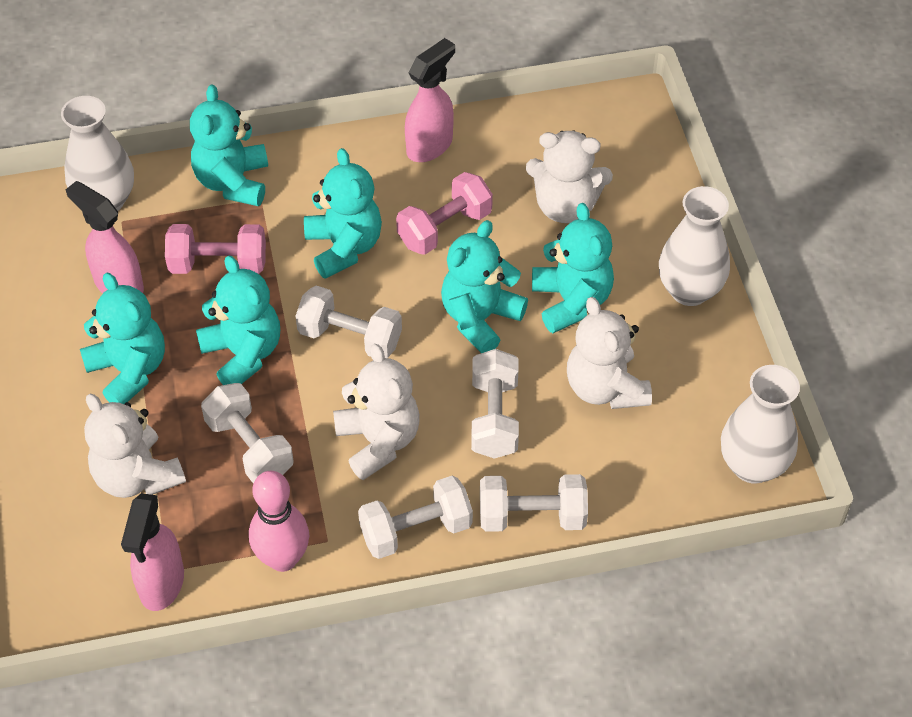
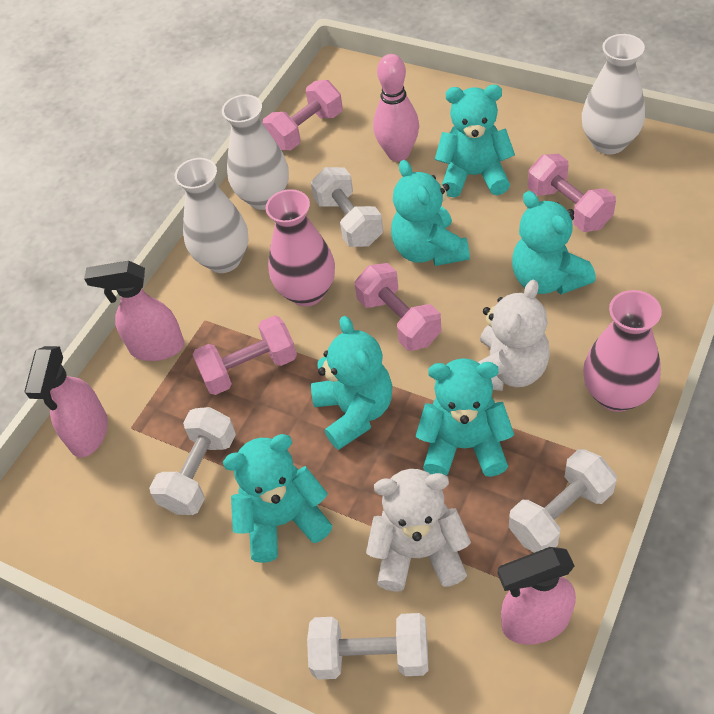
pink dumbbell: 2 -> 4
pink vase: 0 -> 2
white dumbbell: 5 -> 4
white teddy bear: 4 -> 2

